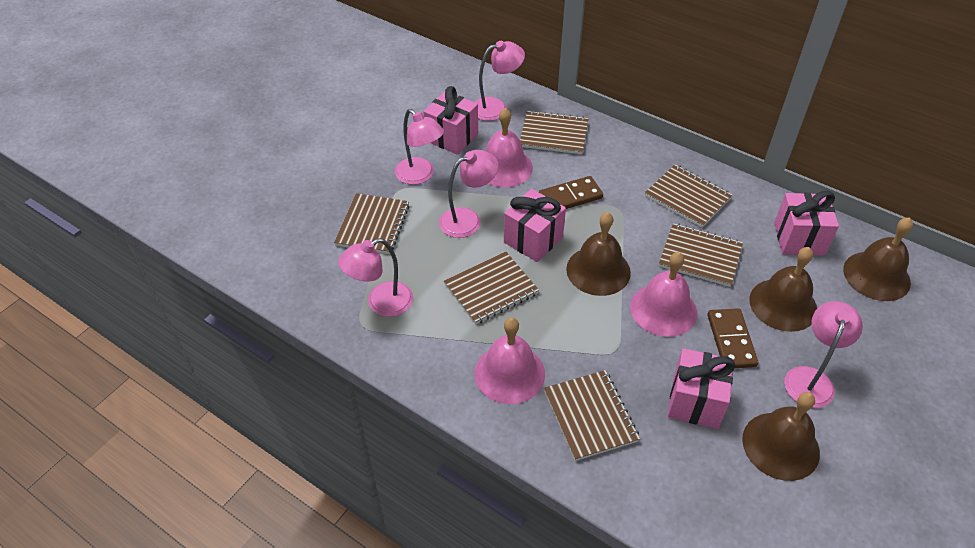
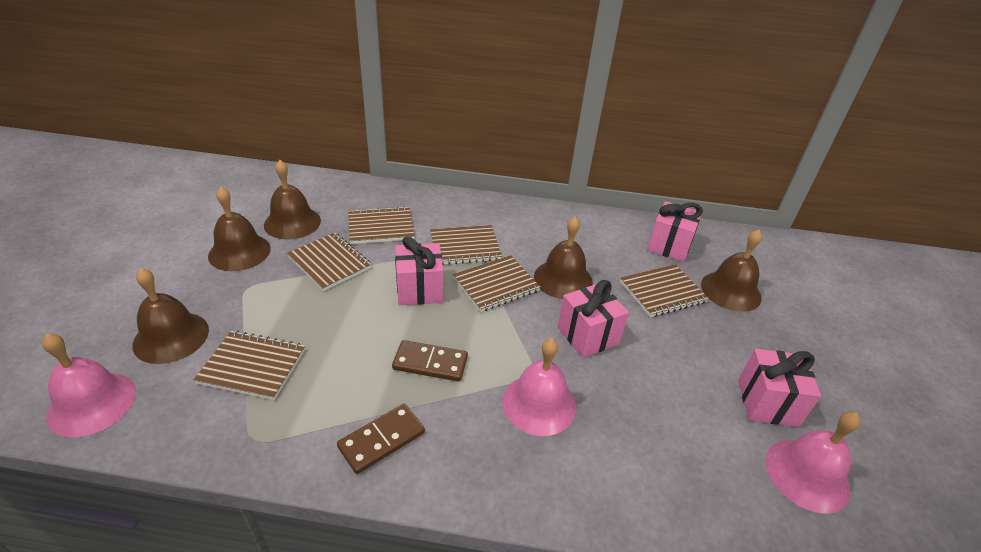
brown bell: 4 -> 5
pink lamp: 5 -> 0

